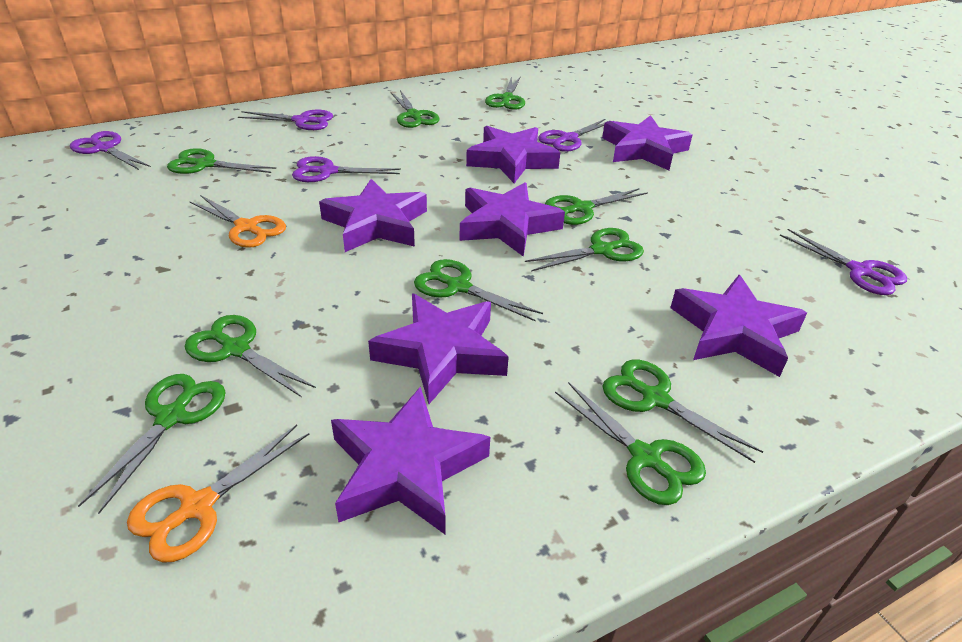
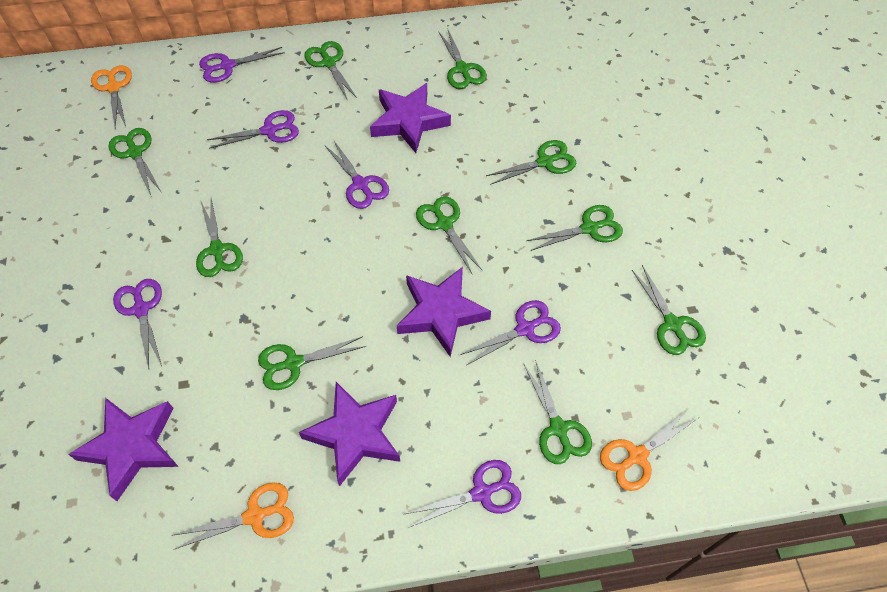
orange scissors: 2 -> 3
purple scissors: 5 -> 6
purple star: 7 -> 4

